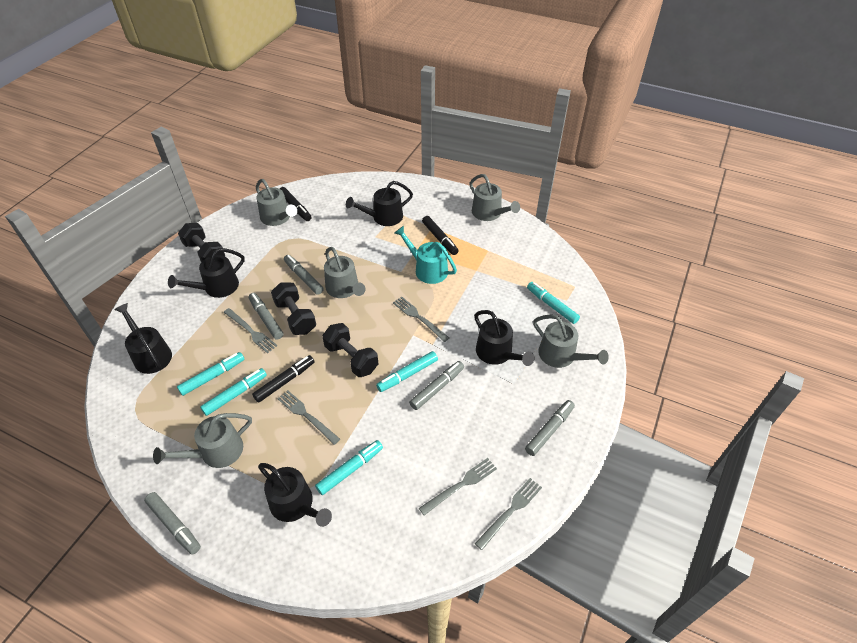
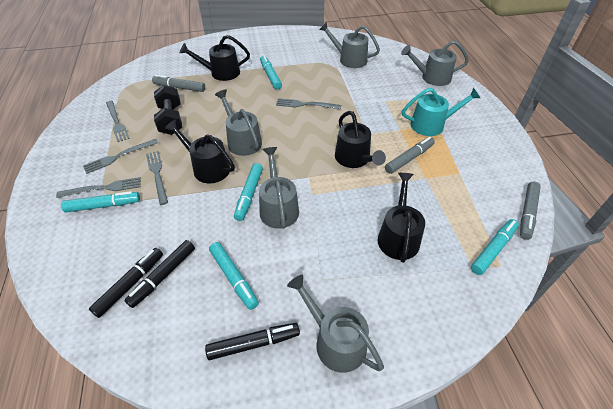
black dumbbell: 3 -> 1
black watering can: 5 -> 4
grey marker: 5 -> 3

